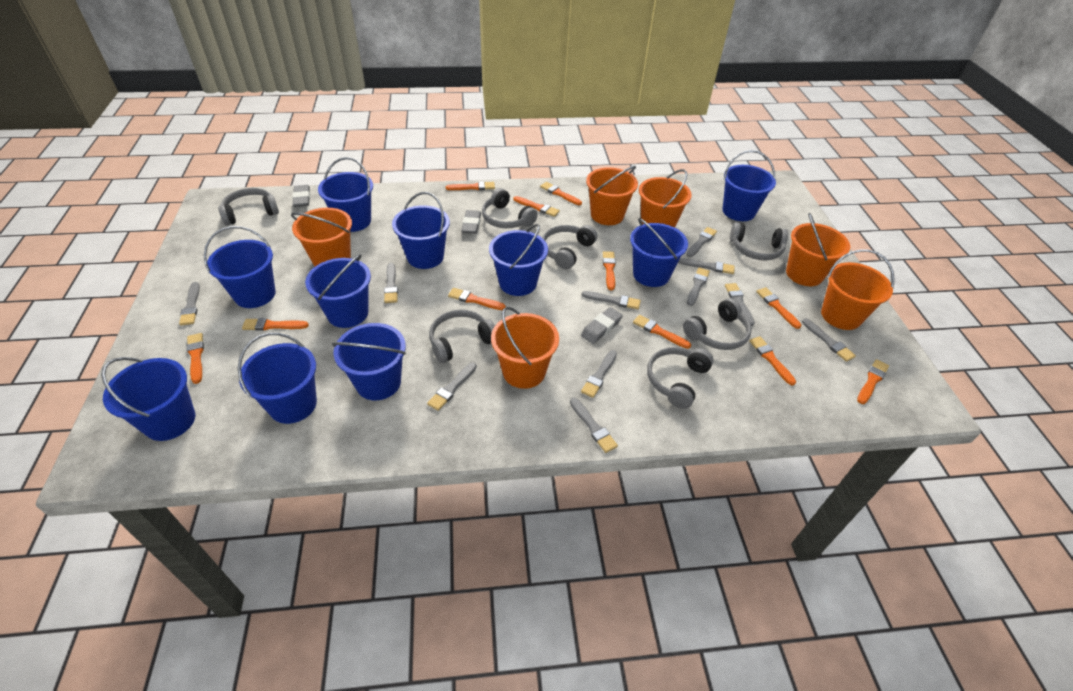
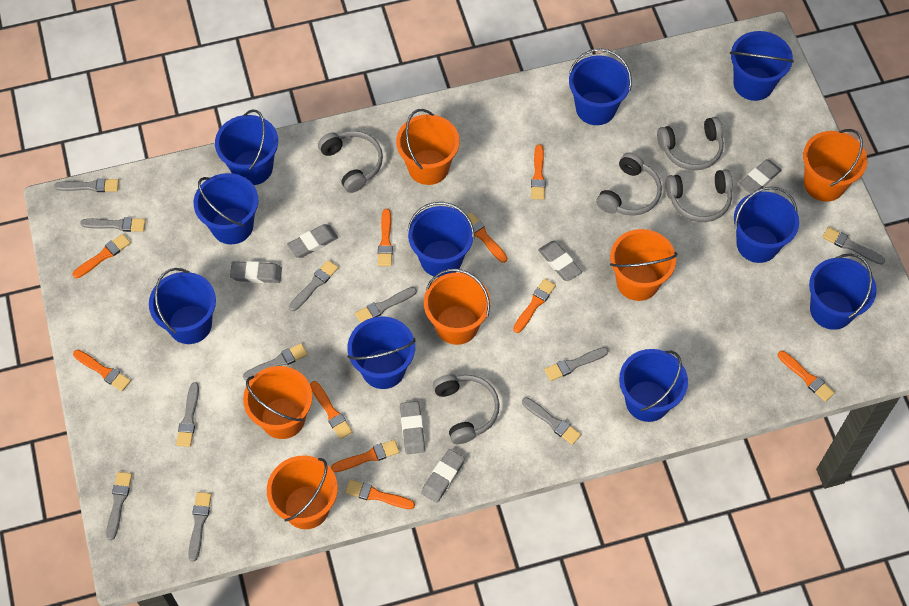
grey eraser: 3 -> 6
grey headphones: 7 -> 5
orange brush: 11 -> 10

